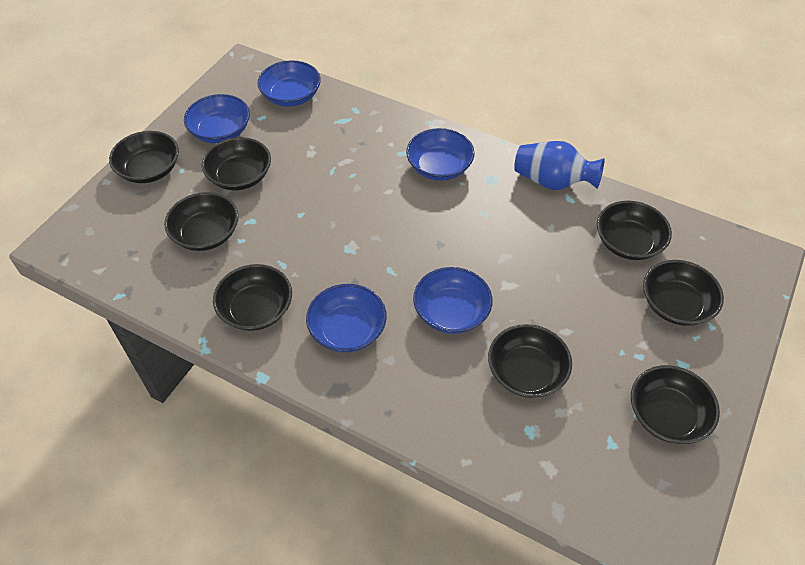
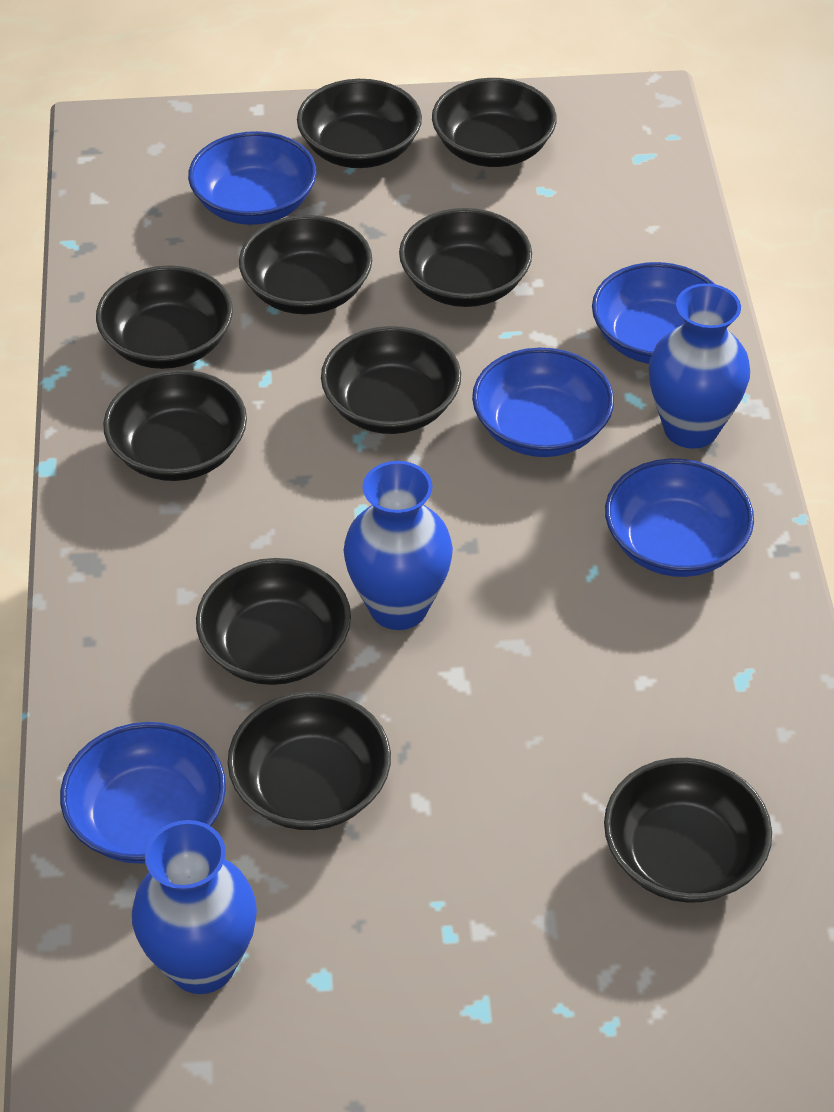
black bowl: 8 -> 10
blue vase: 1 -> 3

